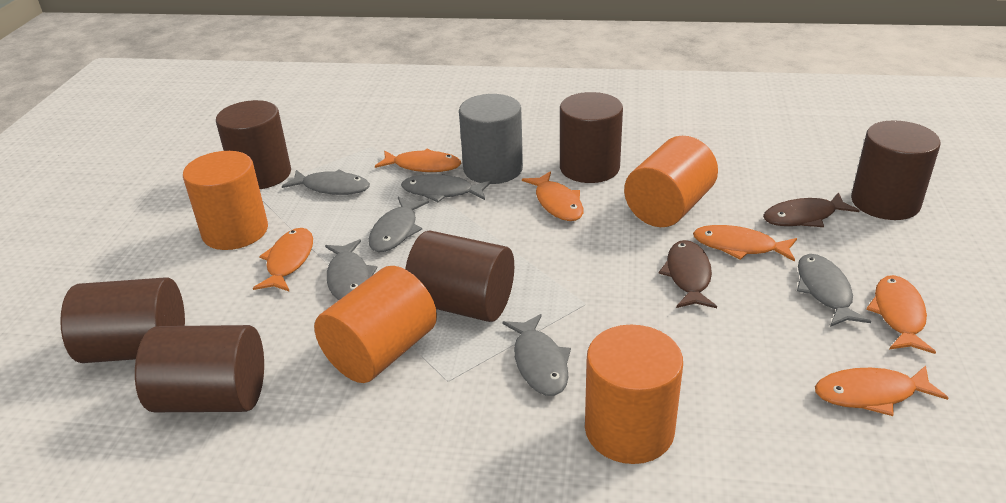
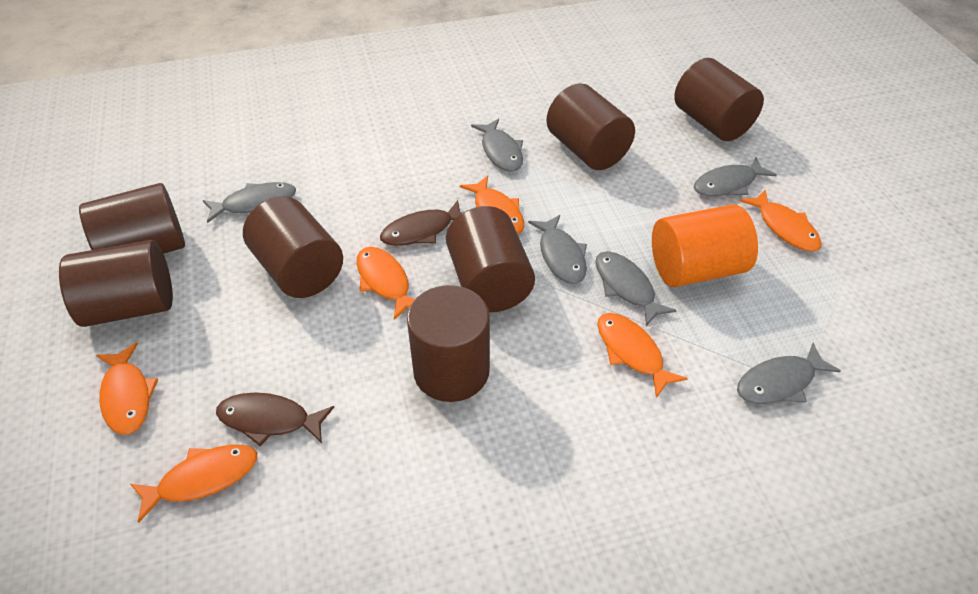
brown cylinder: 6 -> 7
grey cylinder: 1 -> 0
orange cylinder: 4 -> 1

